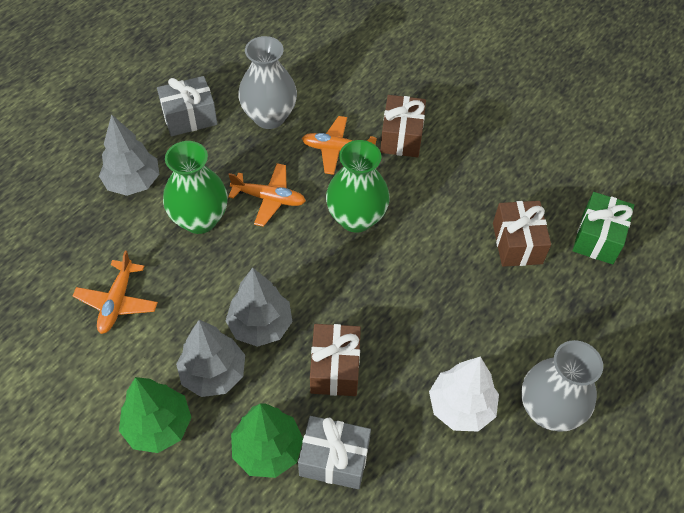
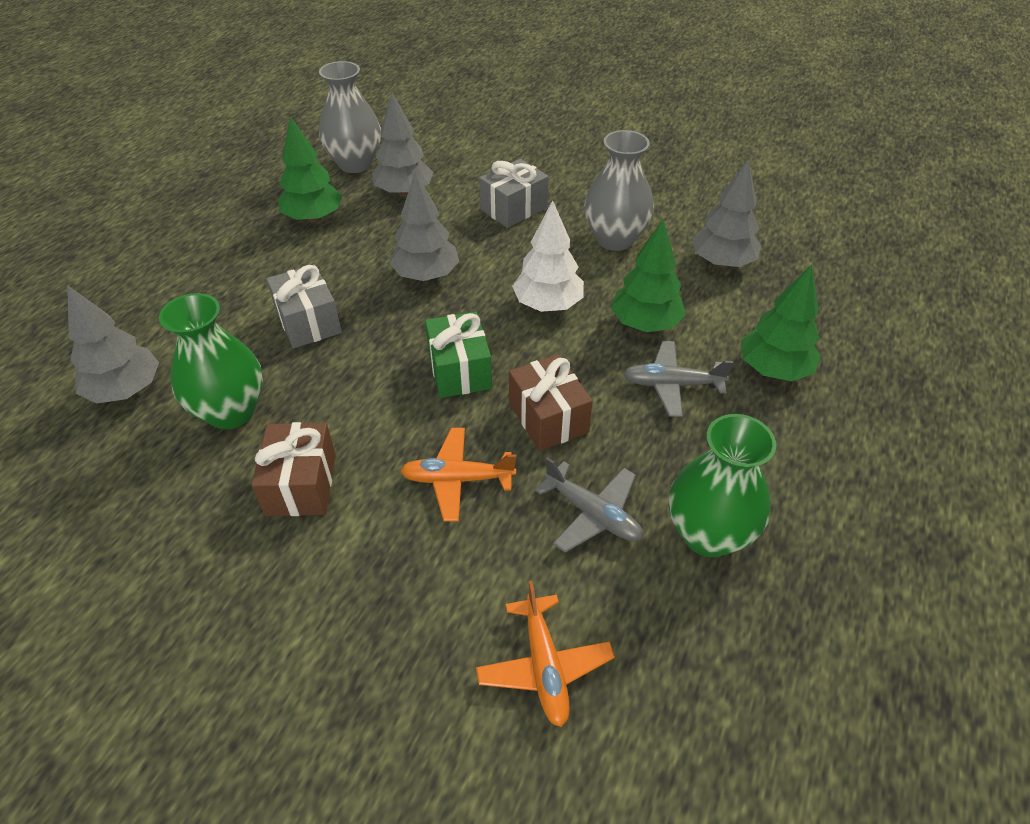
brown gift: 3 -> 2
green tree: 2 -> 3
grey plane: 0 -> 2
grey tree: 3 -> 4
orange plane: 3 -> 2

